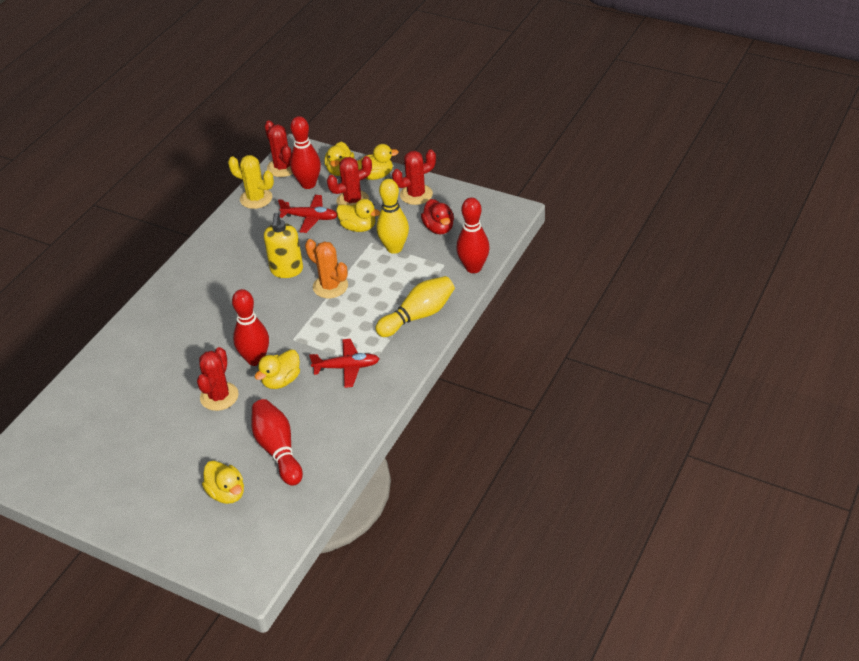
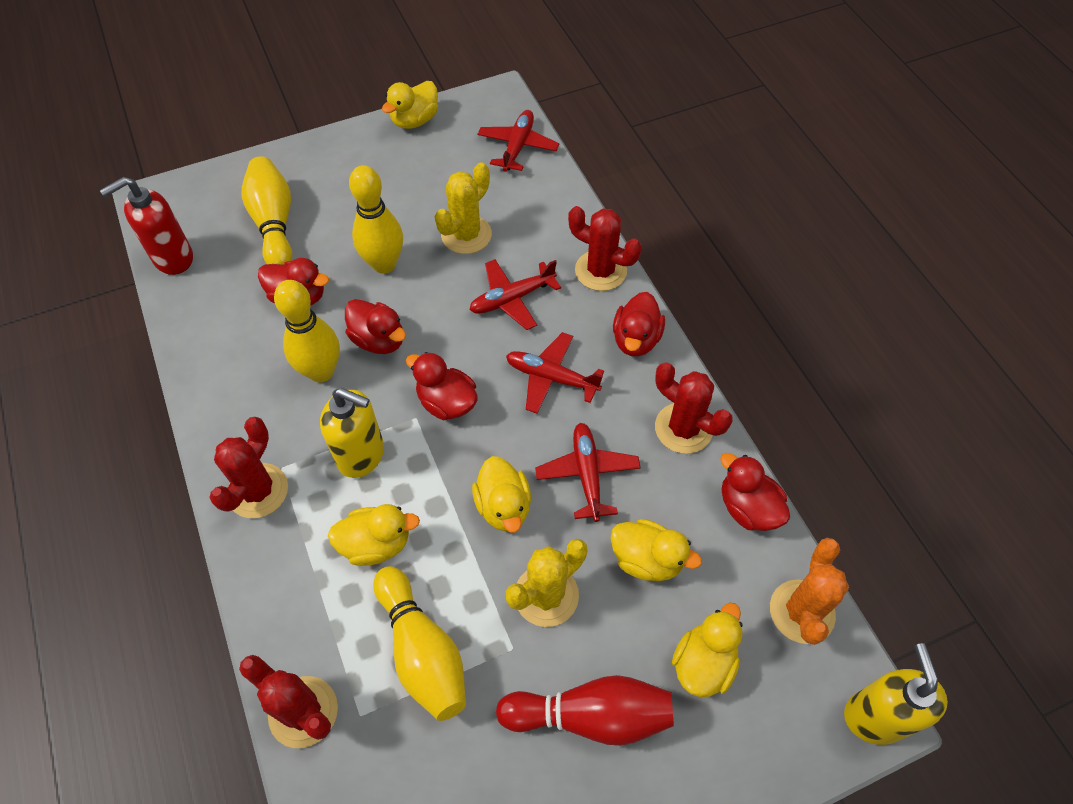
red bowling pin: 4 -> 1
red duck: 1 -> 5
red plane: 2 -> 4
red soap dispenser: 0 -> 1
yellow bowling pin: 2 -> 4
yellow cactus: 1 -> 2
yellow soap dispenser: 1 -> 2

